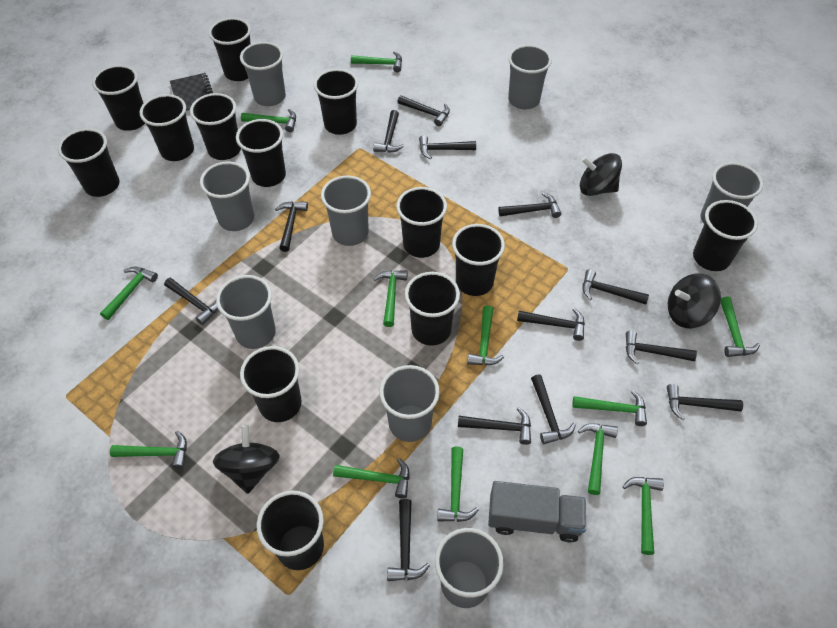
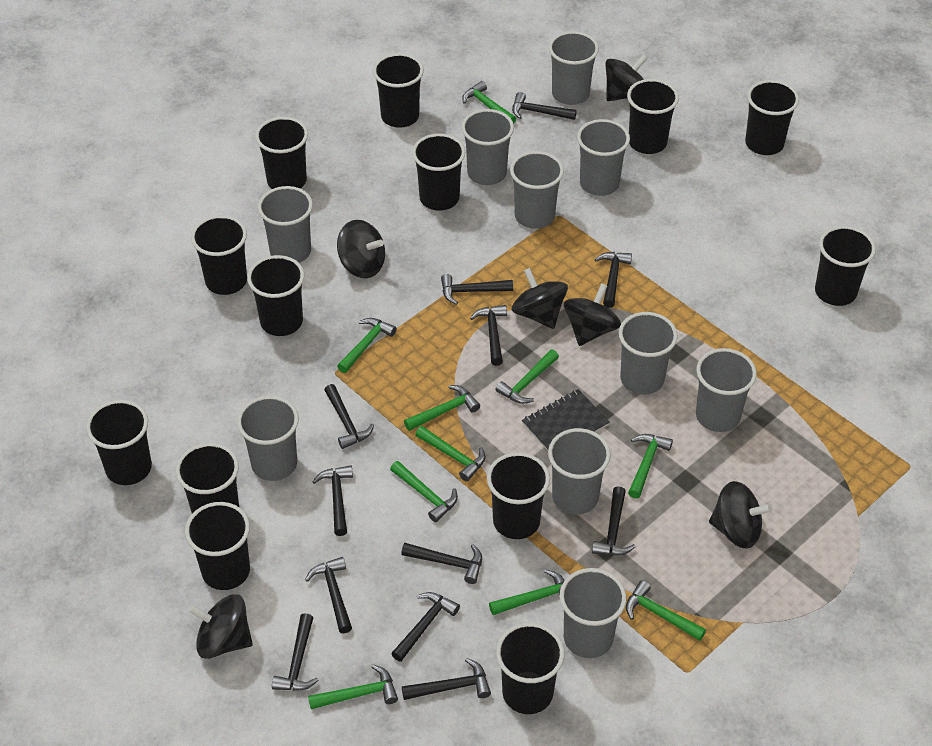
black hammer: 13 -> 12
black spinning top: 3 -> 6
green hammer: 12 -> 10
grey cup: 8 -> 10
grey truck: 1 -> 0

